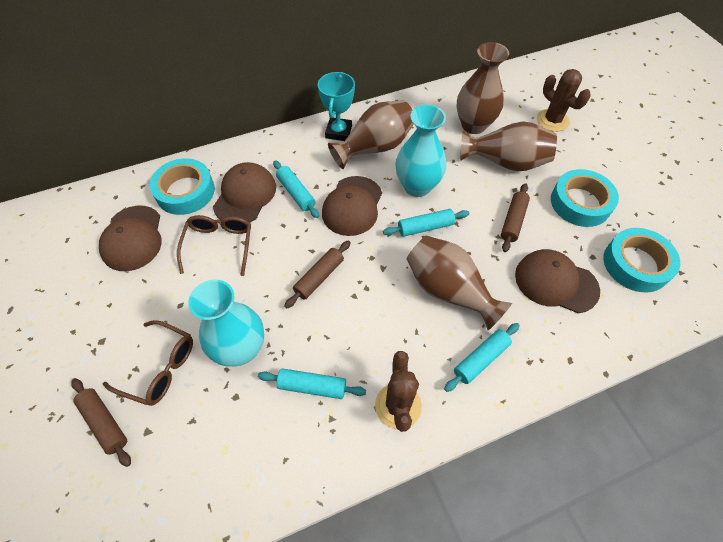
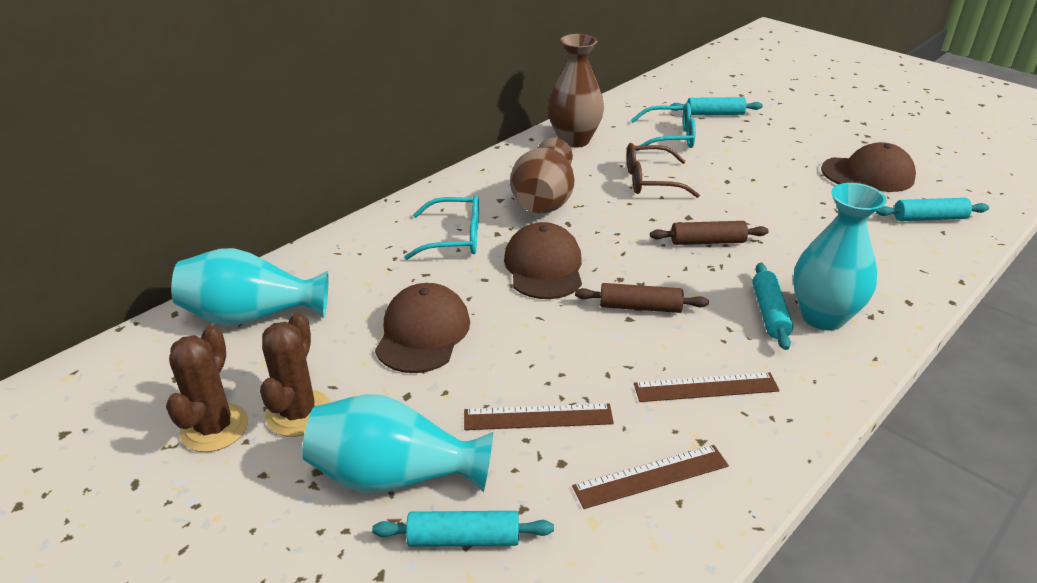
brown cap: 4 -> 3
brown glasses: 2 -> 1
brown rolling pin: 3 -> 2
brown ruler: 0 -> 3
brown vase: 4 -> 2
turquoise glasses: 0 -> 2
turquoise tape: 3 -> 0
turquoise trophy: 1 -> 0
turquoise vase: 2 -> 3

